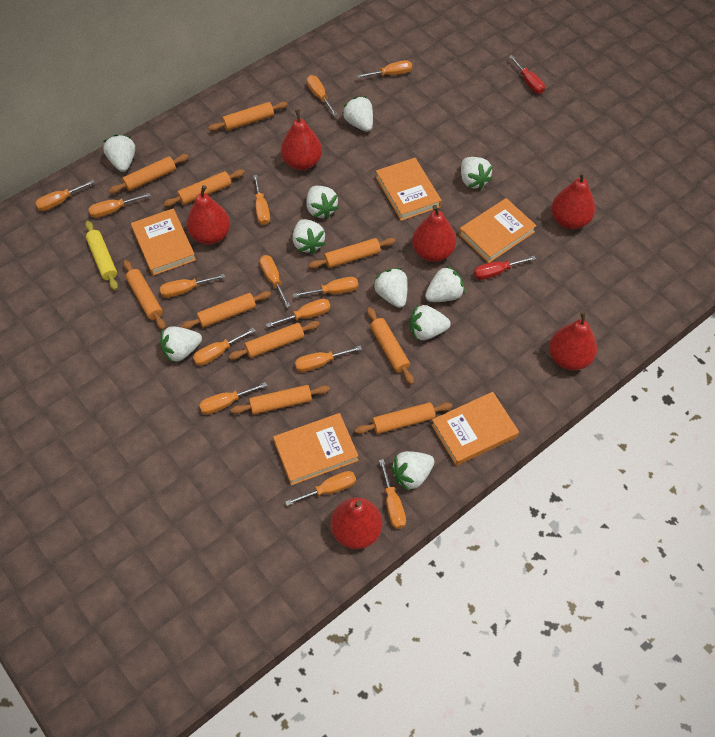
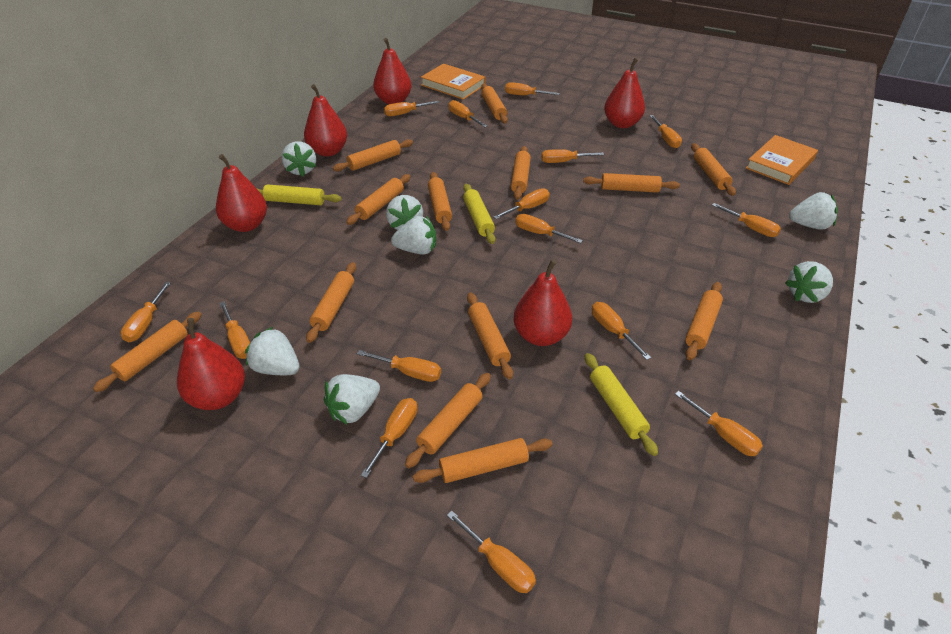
orange book: 5 -> 2
orange rolling pin: 10 -> 13
orange screwdriver: 14 -> 15
red screwdriver: 2 -> 0
white strawberry: 10 -> 7
yellow rolling pin: 1 -> 3

